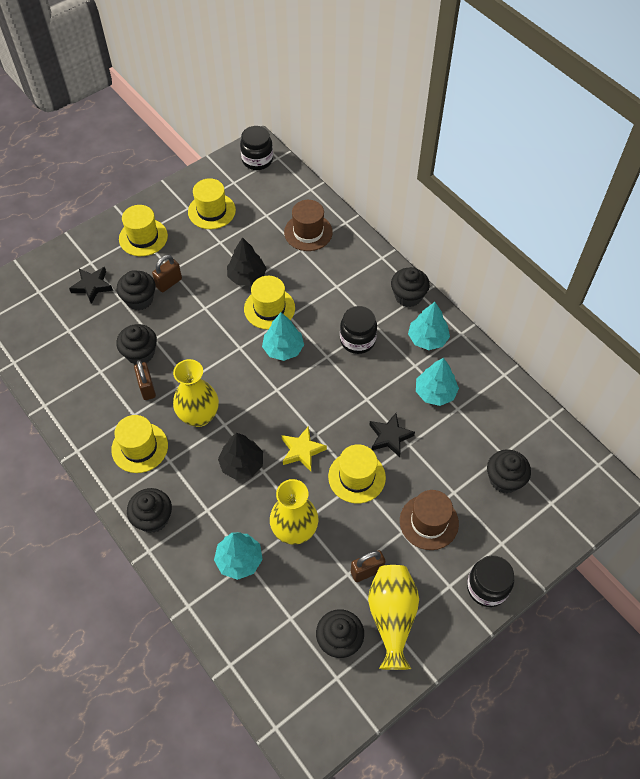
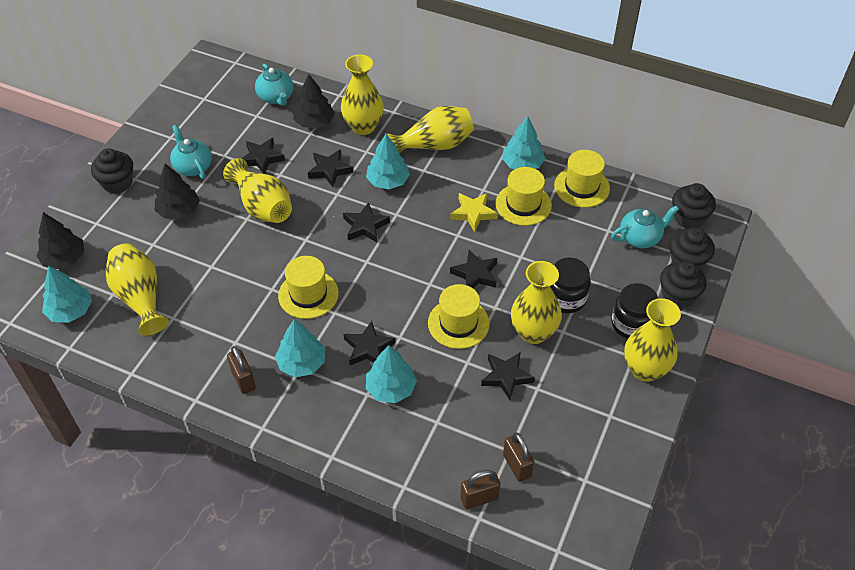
black cupcake: 6 -> 4
black jar: 3 -> 2
black star: 2 -> 6
black tree: 2 -> 3
brown hat: 2 -> 0
turquoise teapot: 0 -> 3
turquoise tree: 4 -> 5
yellow hat: 5 -> 4
yellow vase: 3 -> 6

